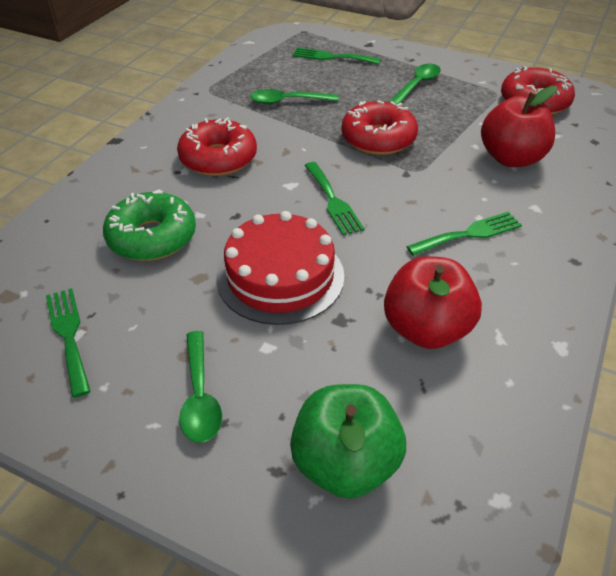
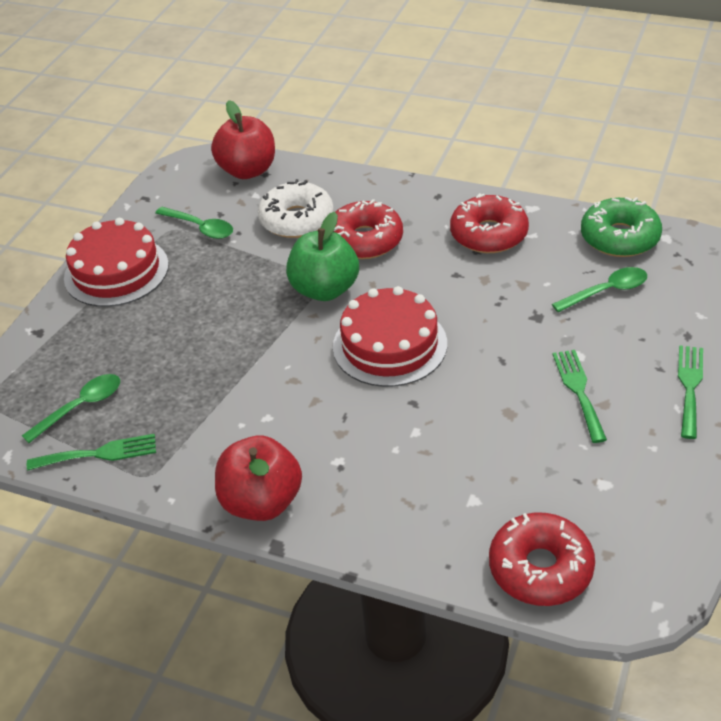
green fork: 4 -> 3
red cake: 1 -> 2
white donut: 0 -> 1

